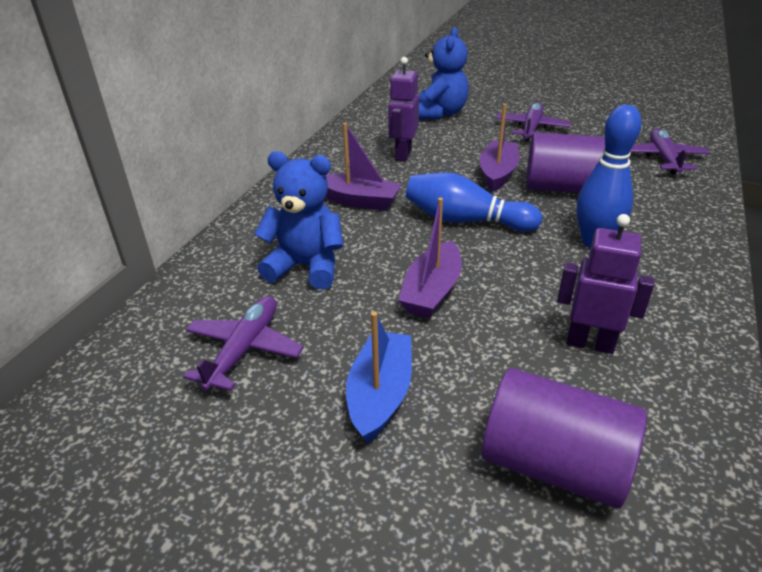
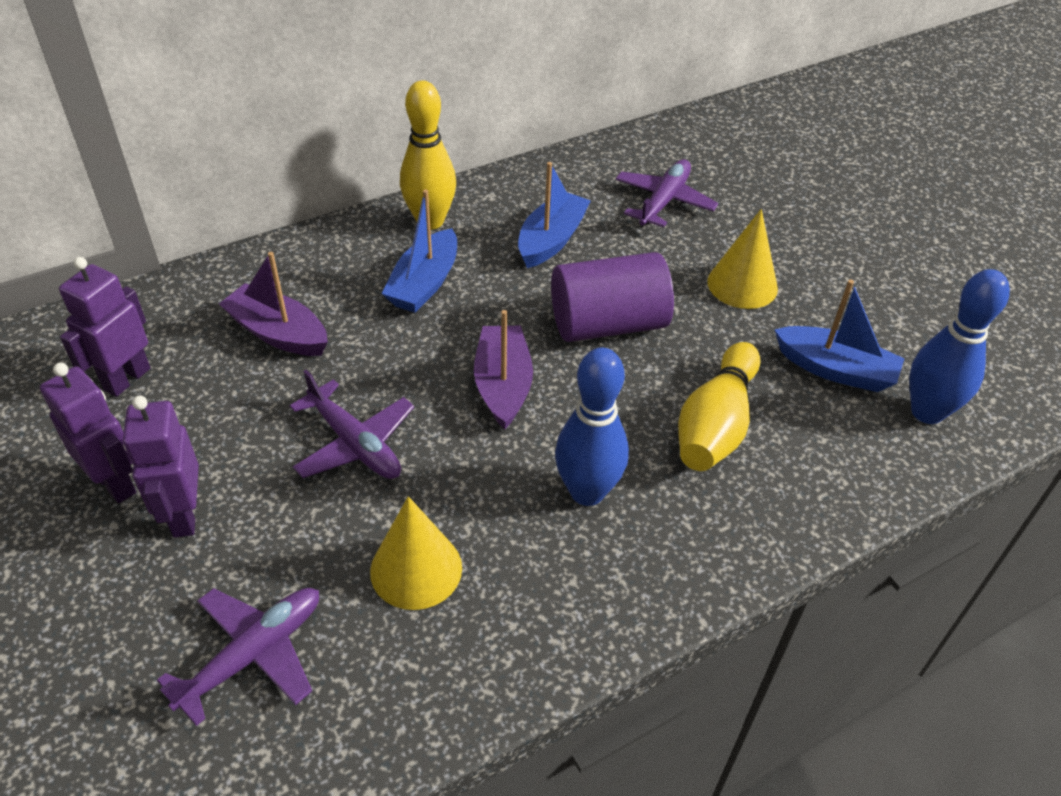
blue boat: 1 -> 3
blue teddy bear: 2 -> 0
purple boat: 3 -> 2
purple cylinder: 2 -> 1
purple robot: 2 -> 3
yellow bowling pin: 0 -> 2
yellow cone: 0 -> 2

